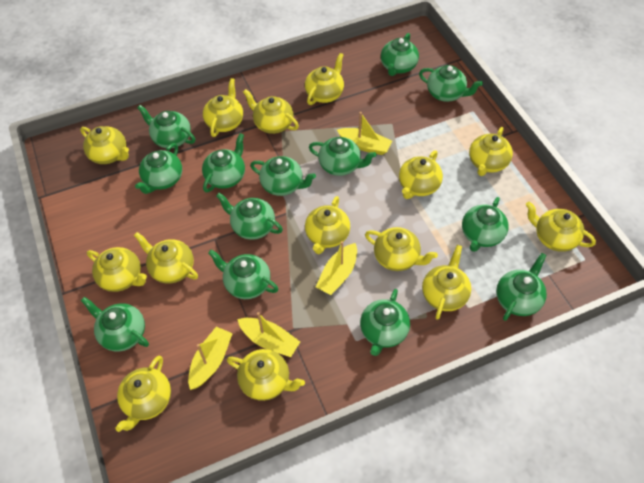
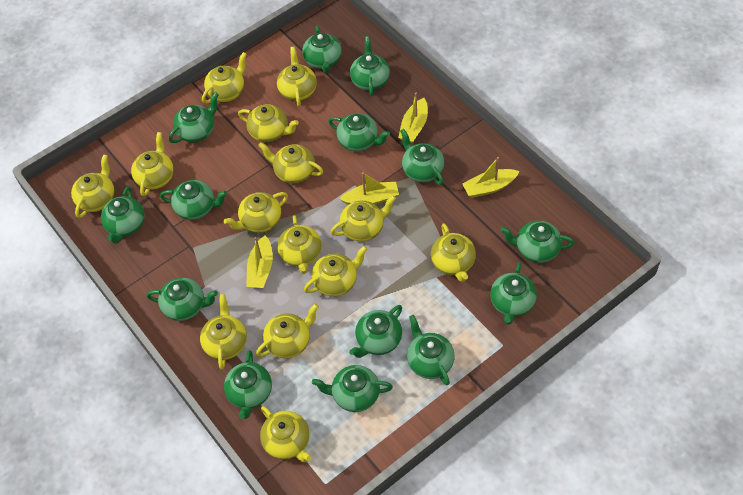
green teapot: 13 -> 14

